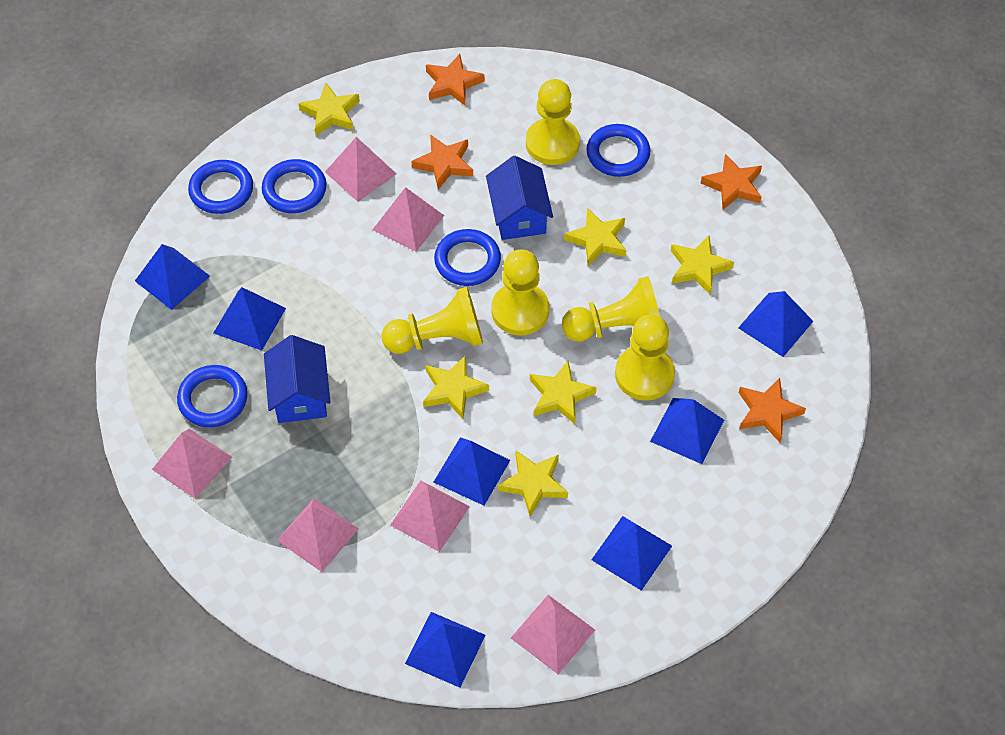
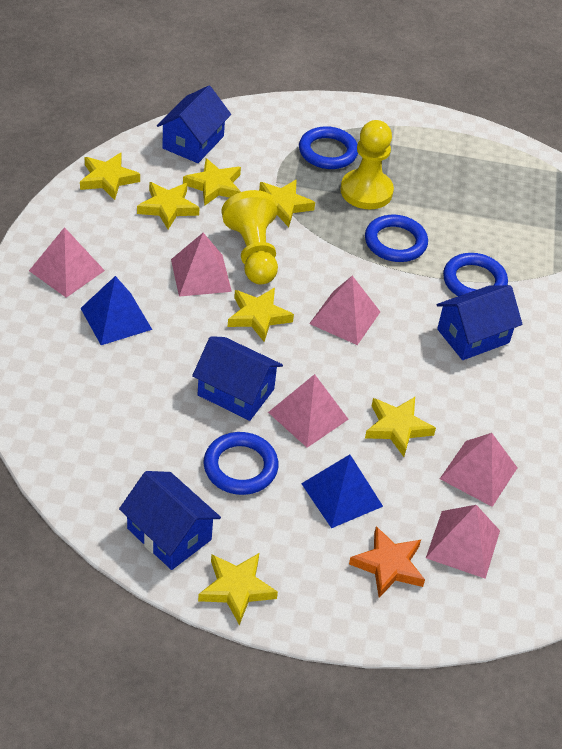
blue house: 2 -> 4
blue pyramid: 7 -> 2
blue ring: 5 -> 4
orange star: 4 -> 1
yellow pawn: 5 -> 2
yellow star: 6 -> 7

